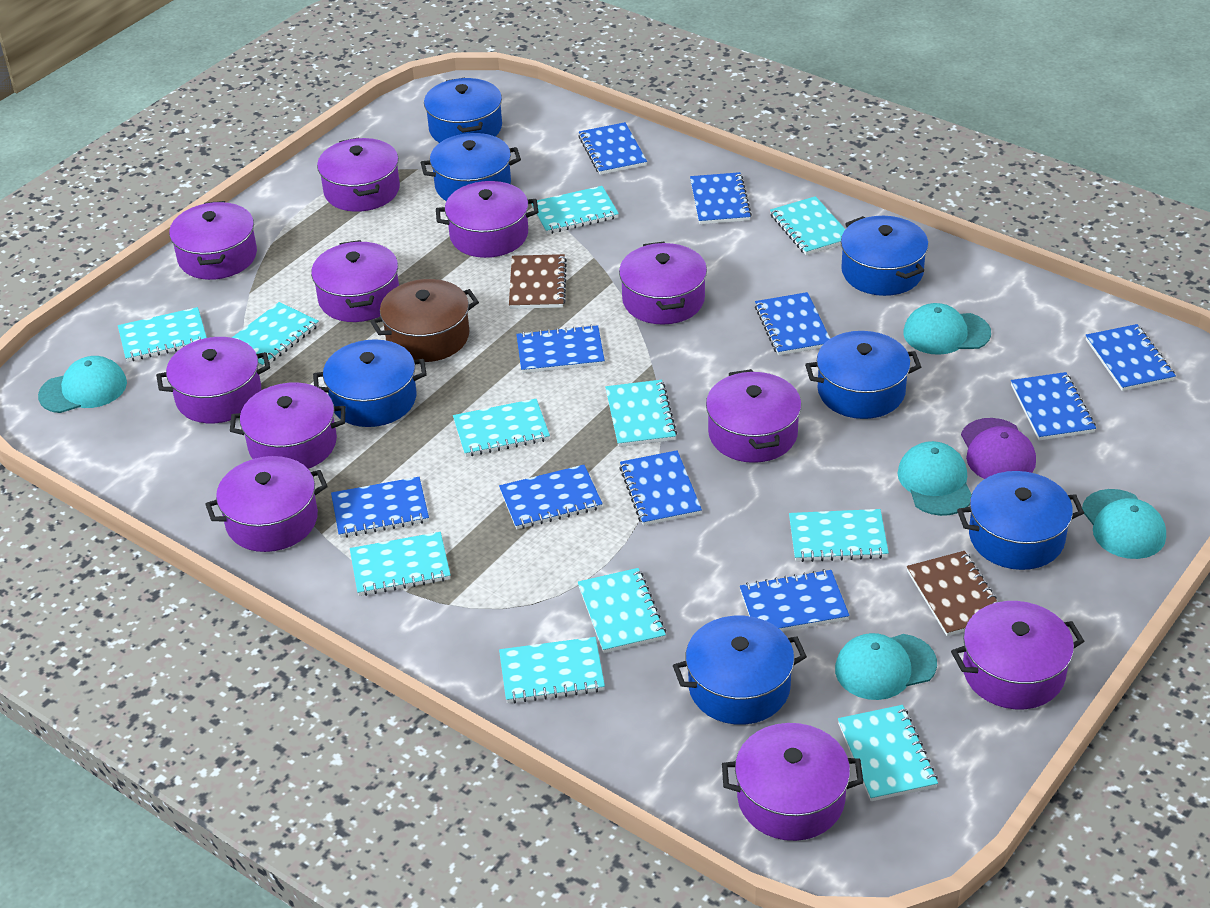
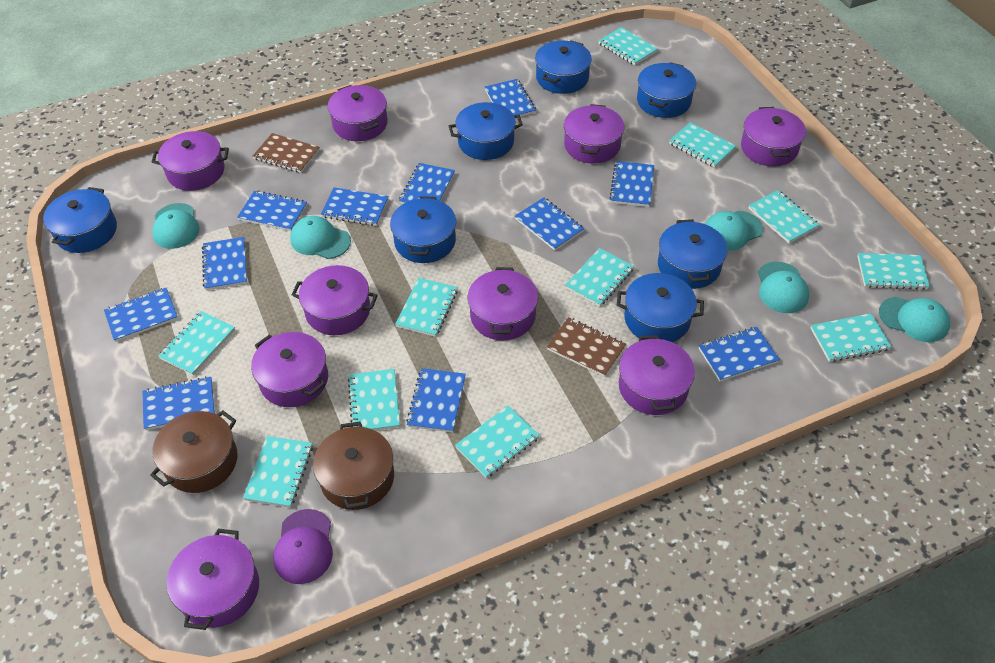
blue notebook: 10 -> 11
brown pot: 1 -> 2
purple pot: 11 -> 9

